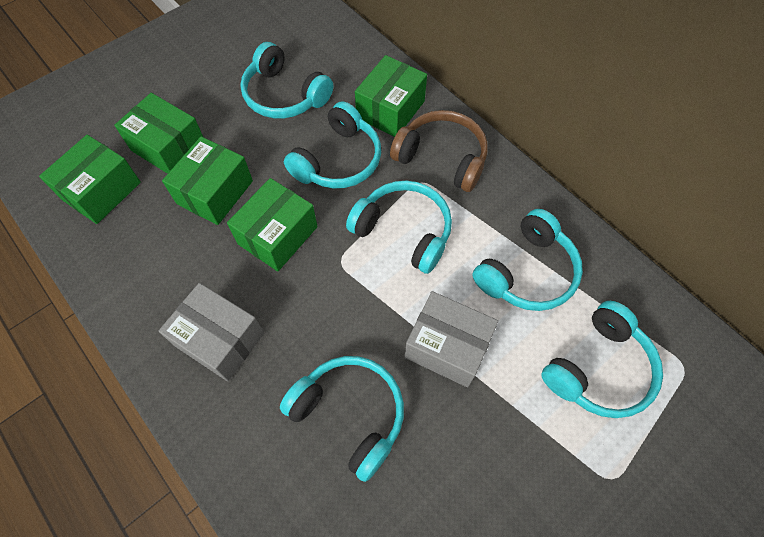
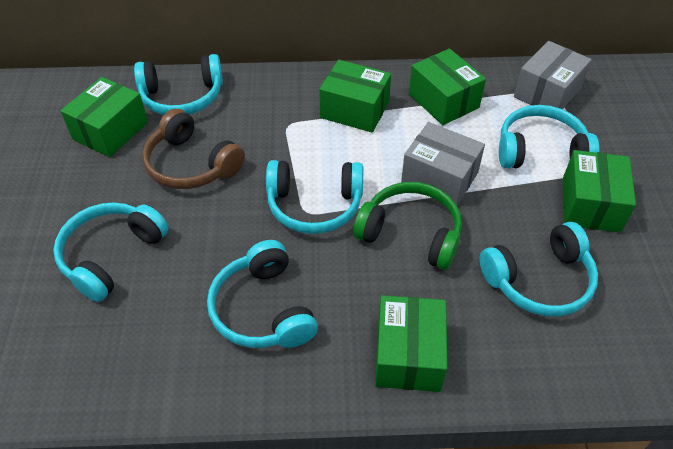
green headphones: 0 -> 1

